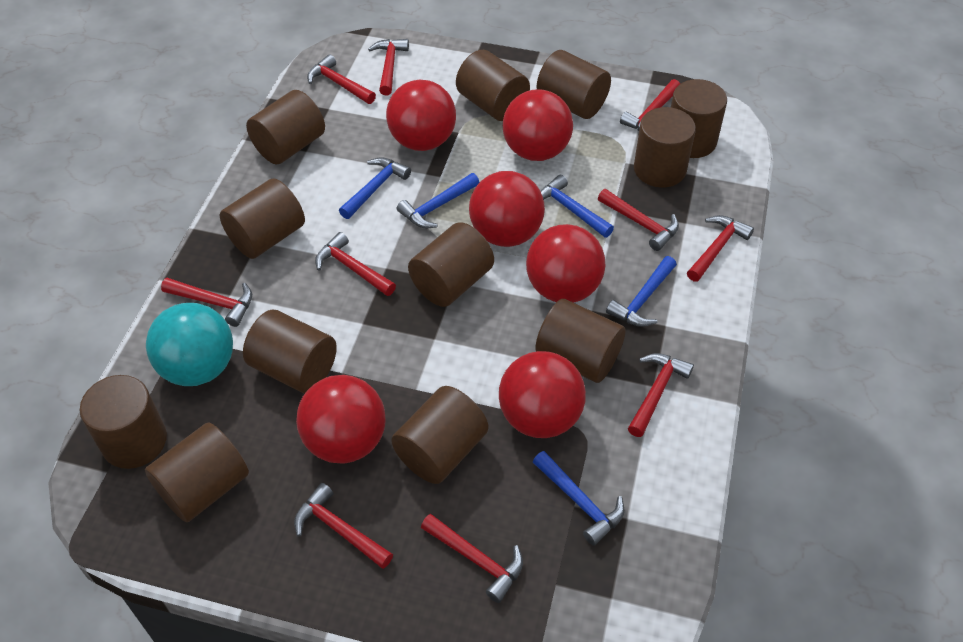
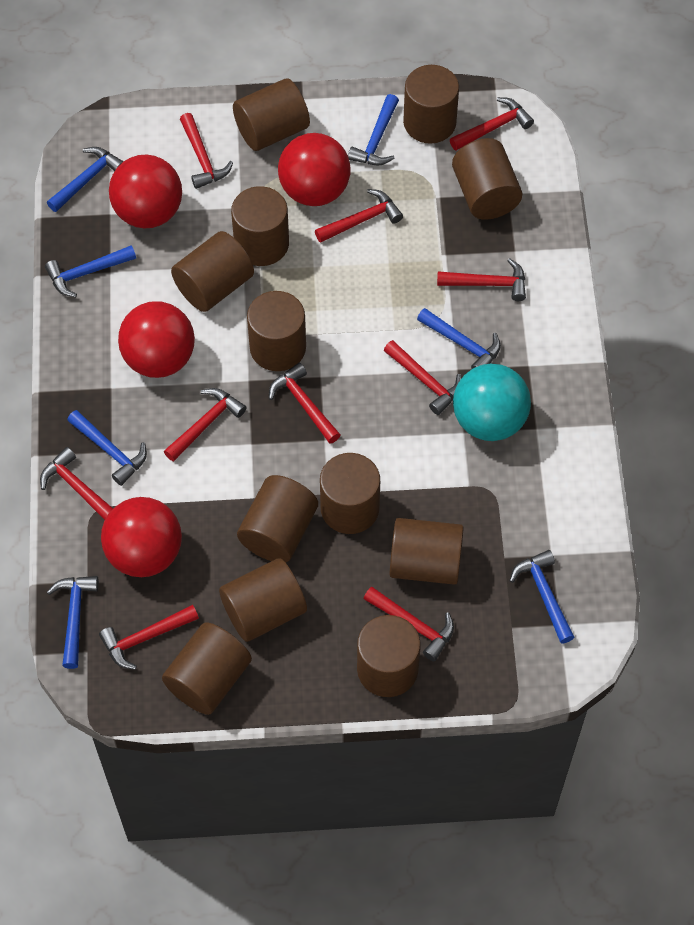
blue hammer: 5 -> 7
red ball: 6 -> 4

